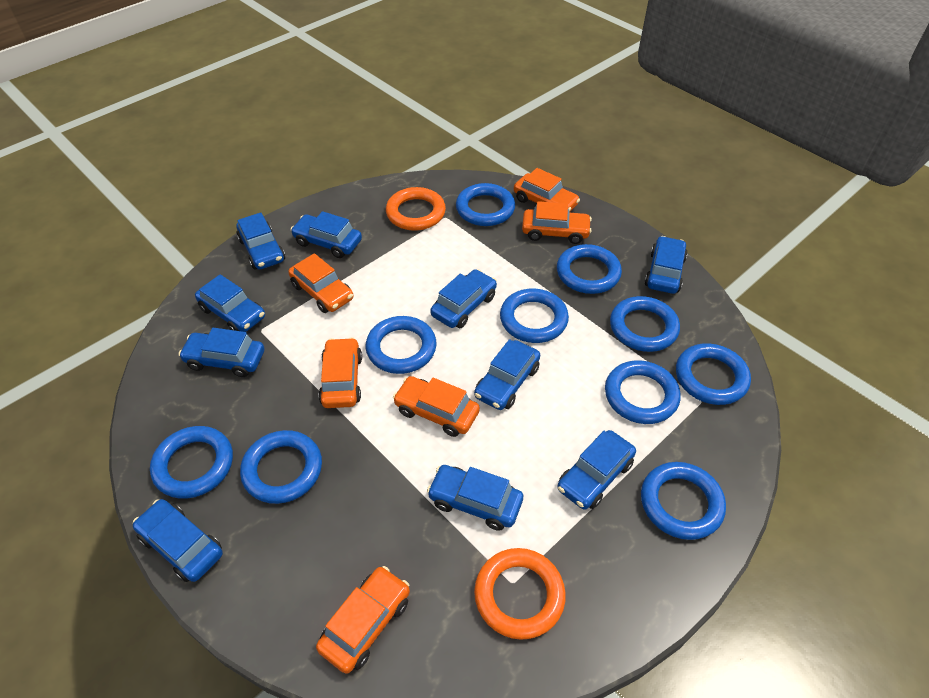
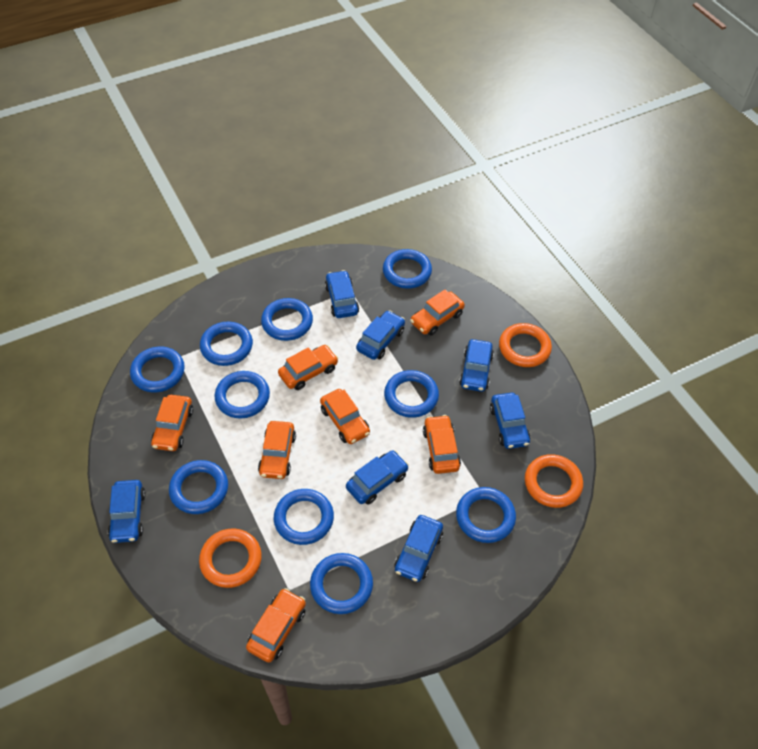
blue car: 10 -> 7
orange car: 6 -> 7
orange ring: 2 -> 3

